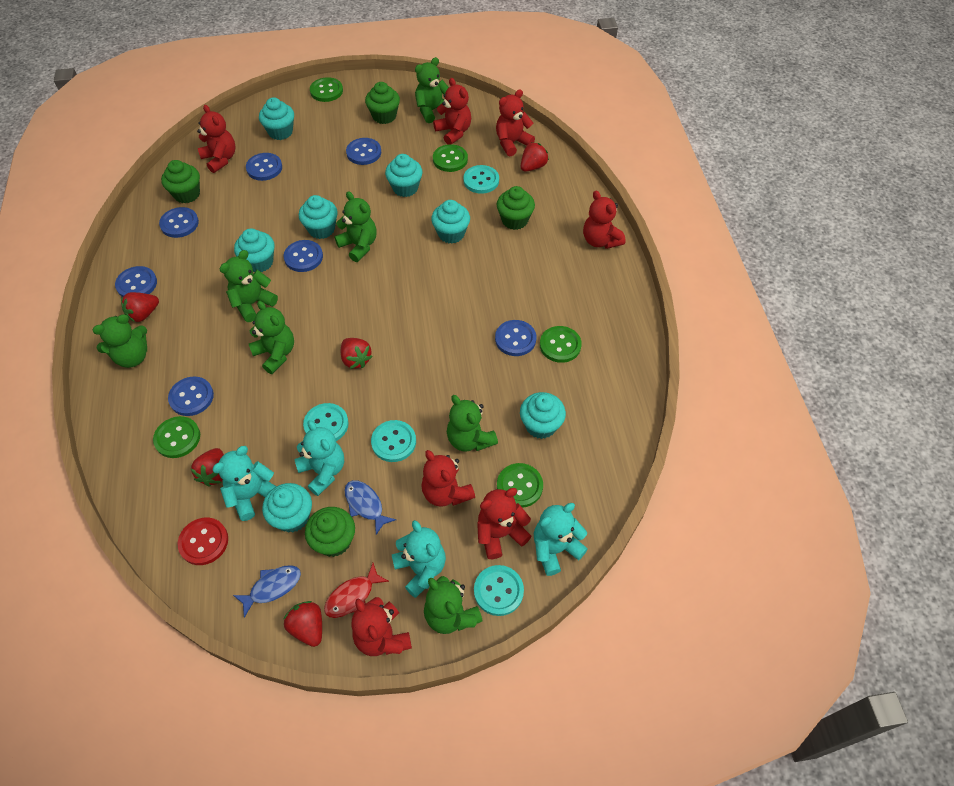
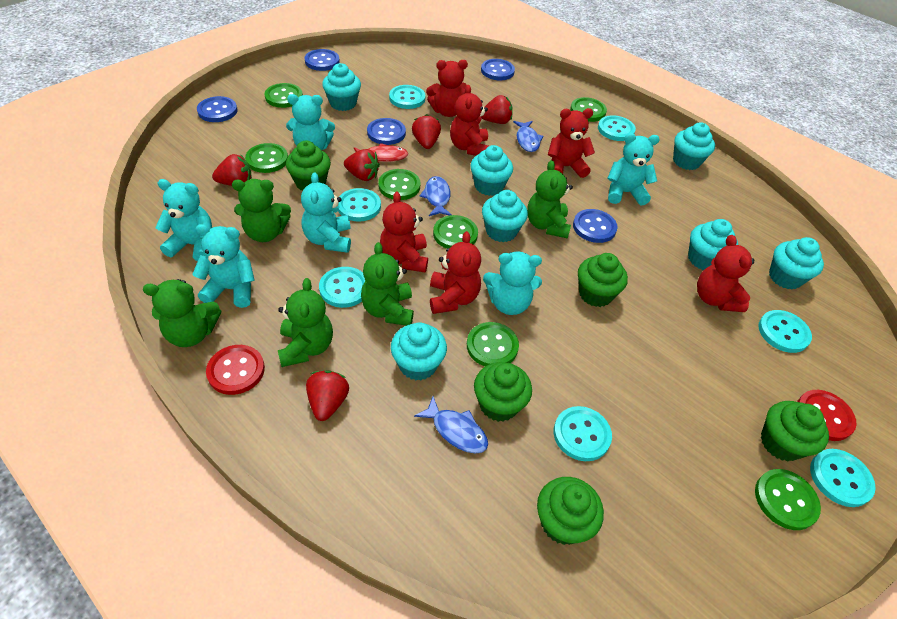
blue button: 7 -> 5
blue fish: 2 -> 3
green button: 5 -> 7
green cupcake: 4 -> 5
green teddy bear: 7 -> 5
red button: 1 -> 2
red teddy bear: 7 -> 6
turquoise button: 4 -> 7
turquoise teddy bear: 4 -> 6

